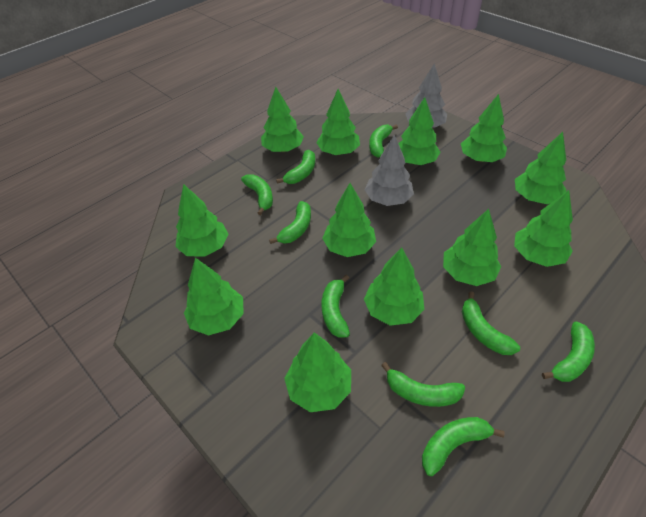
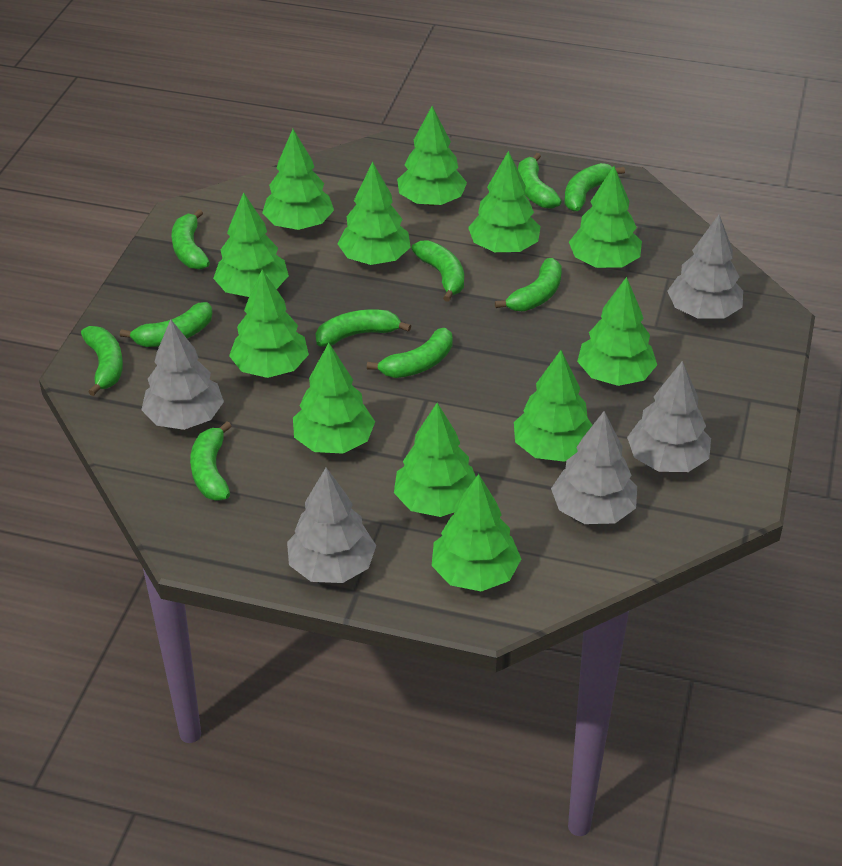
green banana: 9 -> 10
grey tree: 2 -> 5

